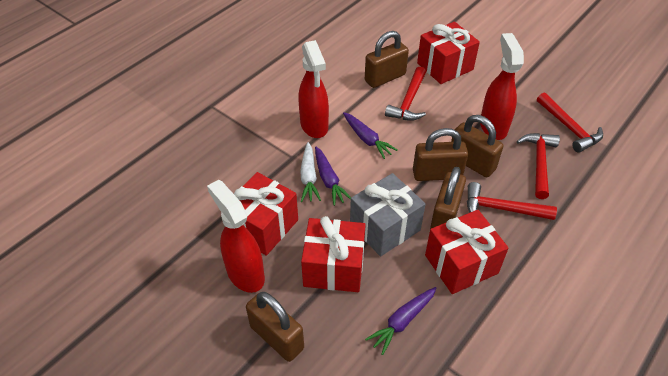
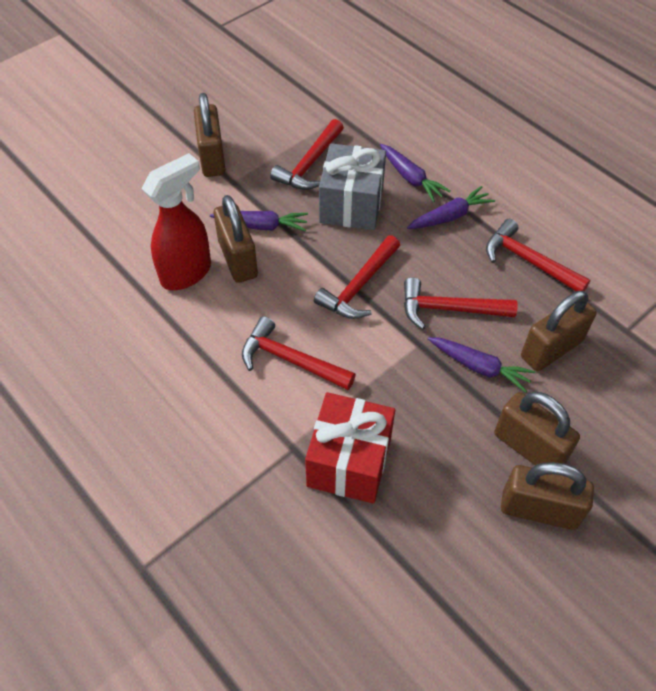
purple carrot: 3 -> 4
red gift: 4 -> 1
red hammer: 4 -> 5
red spray bottle: 3 -> 1
white carrot: 1 -> 0

